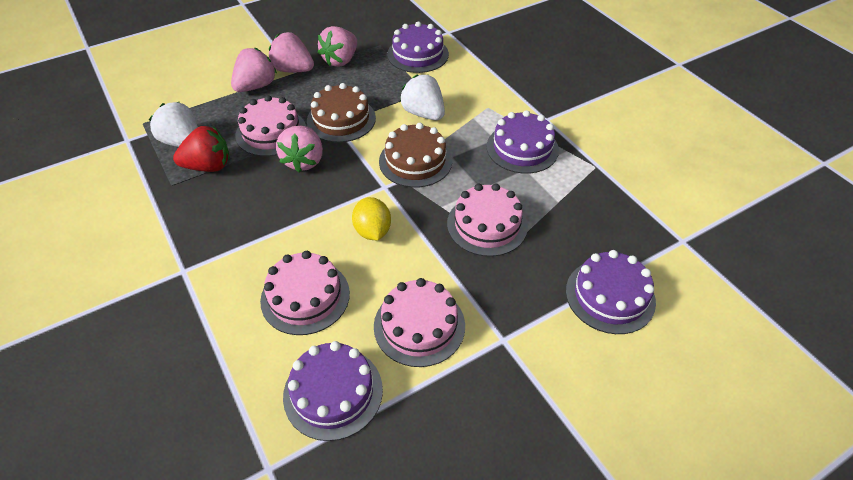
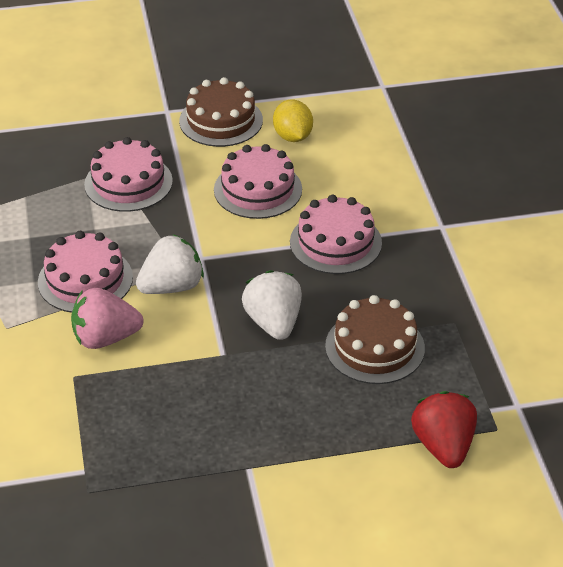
pink strawberry: 4 -> 1
purple cake: 4 -> 0

